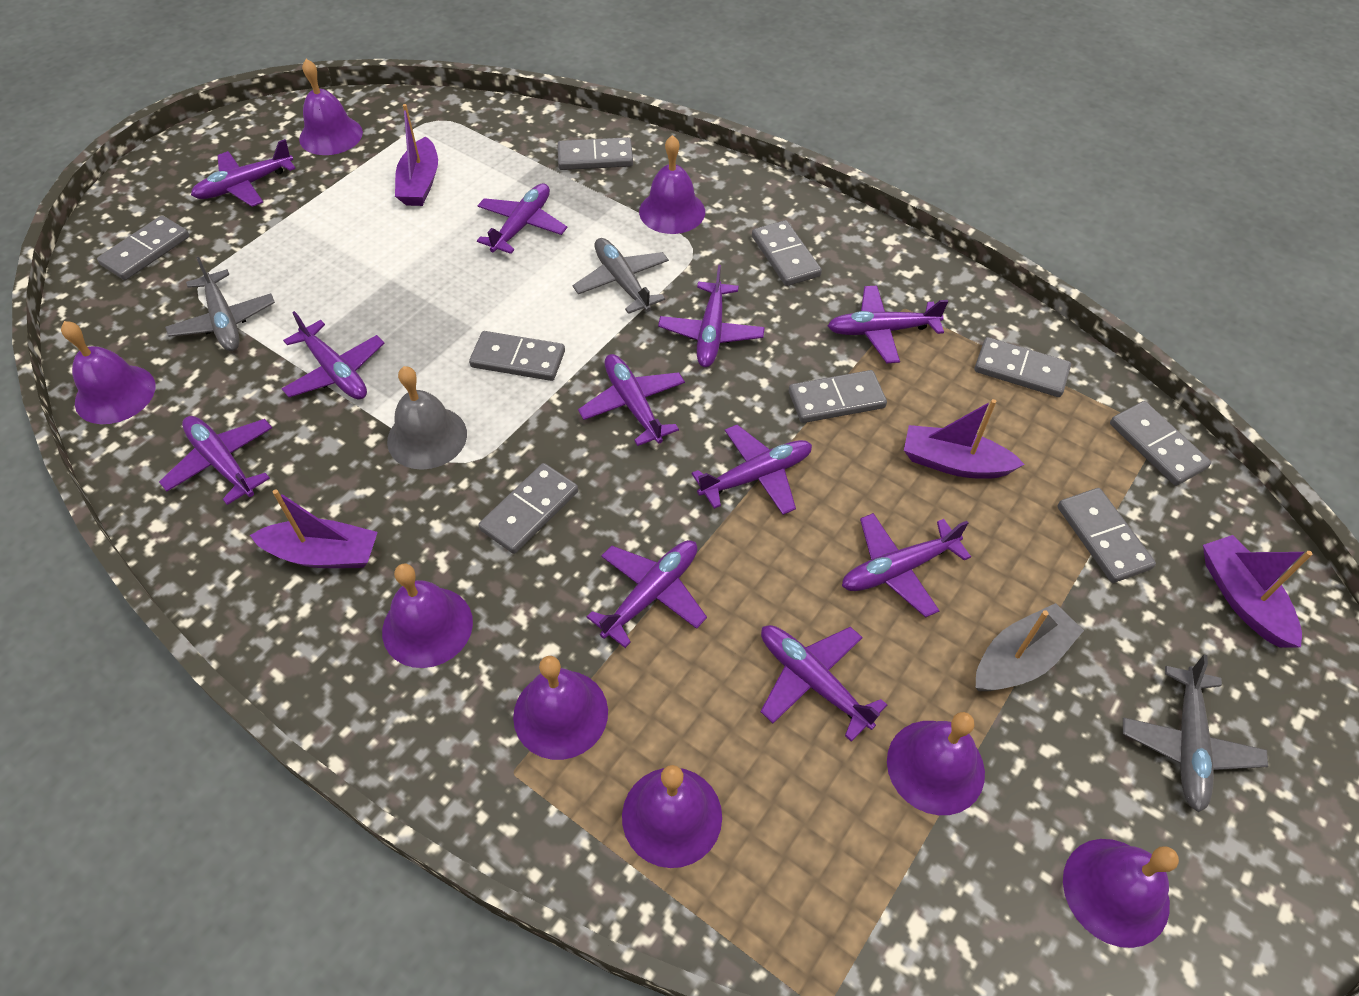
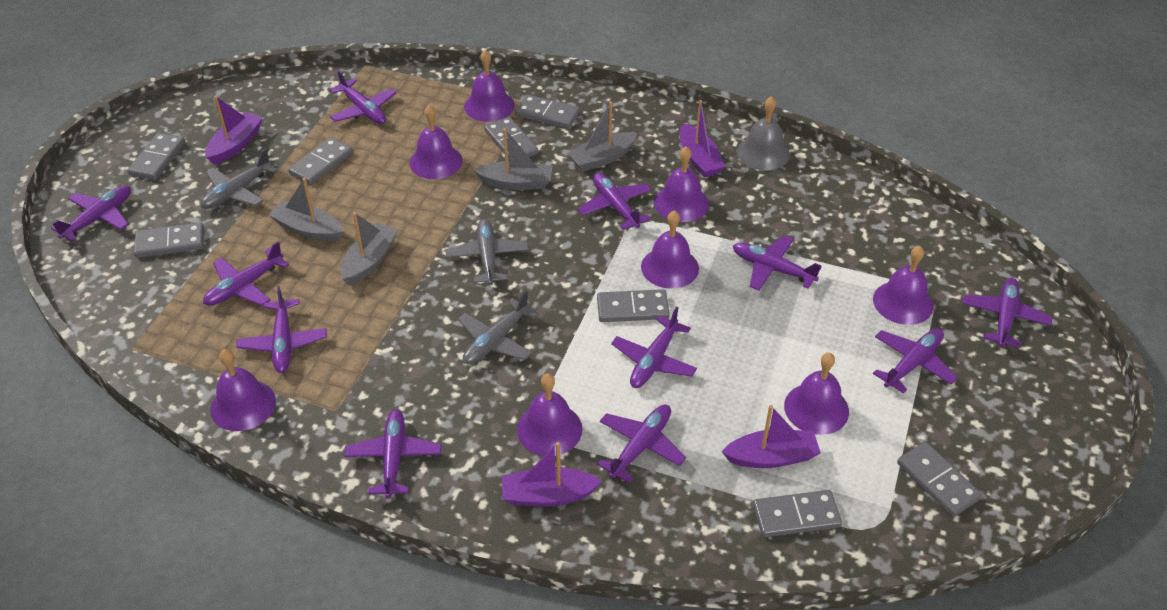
grey boat: 1 -> 4
grey domino: 9 -> 8

